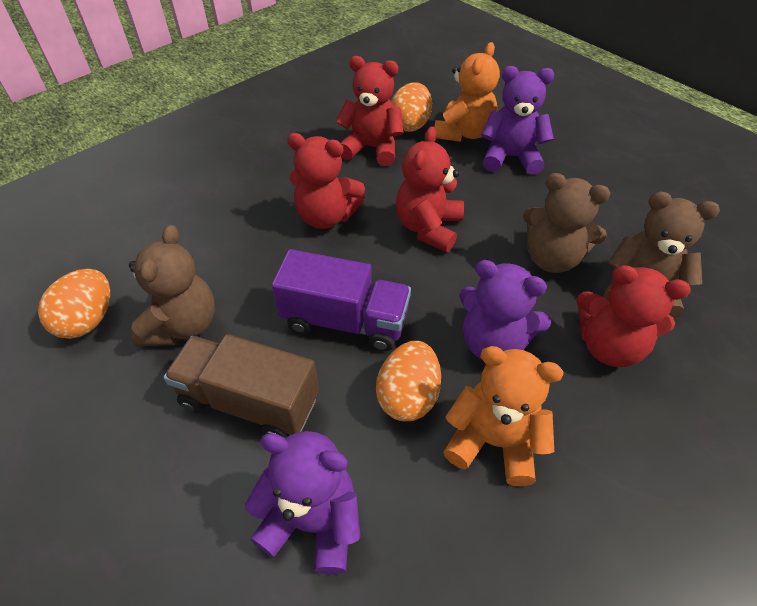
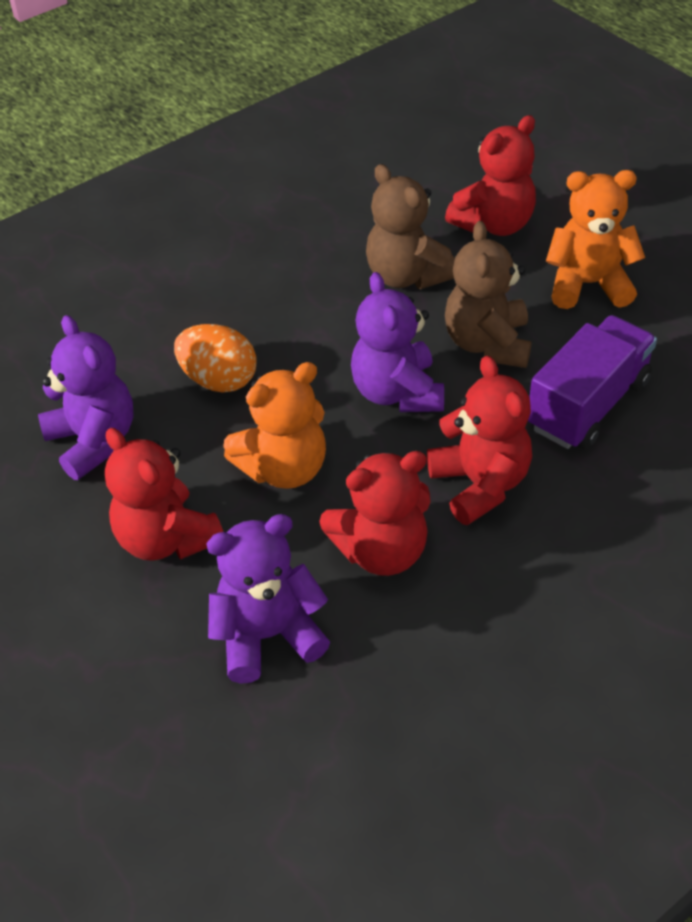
brown teddy bear: 3 -> 2
brown truck: 1 -> 0
orange egg: 3 -> 1

